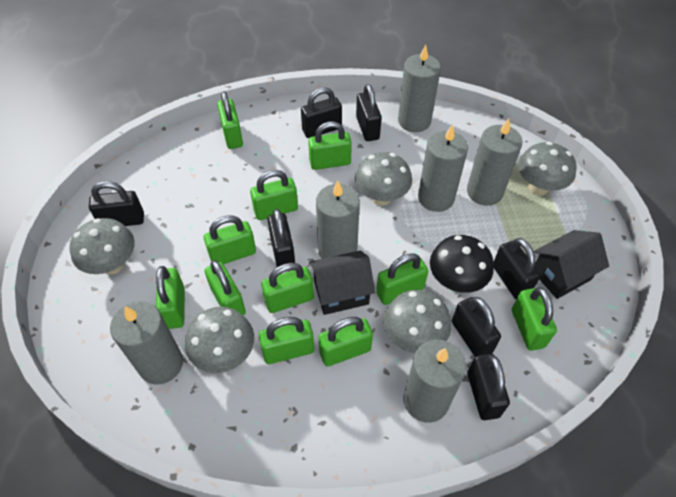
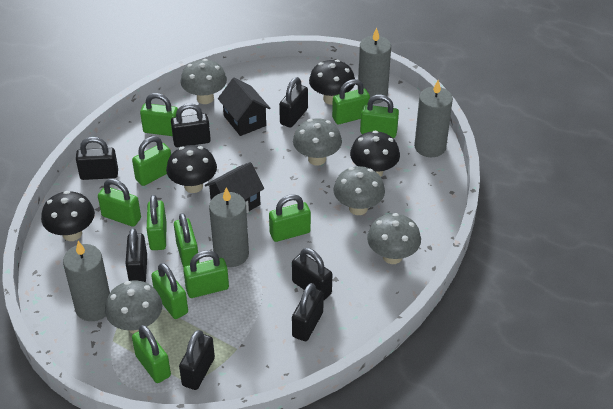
black mushroom: 1 -> 4
grey candle: 6 -> 4

